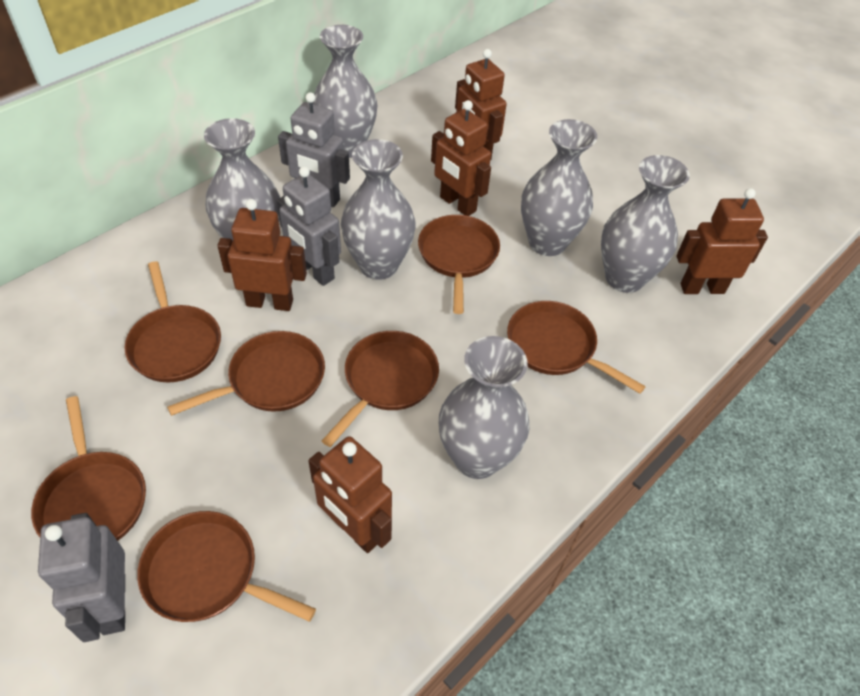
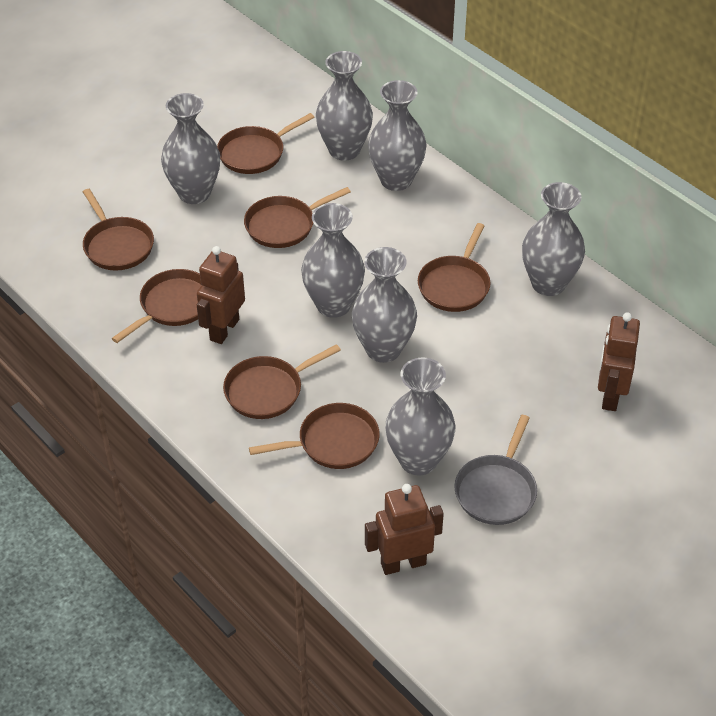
brown robot: 5 -> 3
grey pan: 0 -> 1
grey robot: 3 -> 0
grey vase: 6 -> 7

